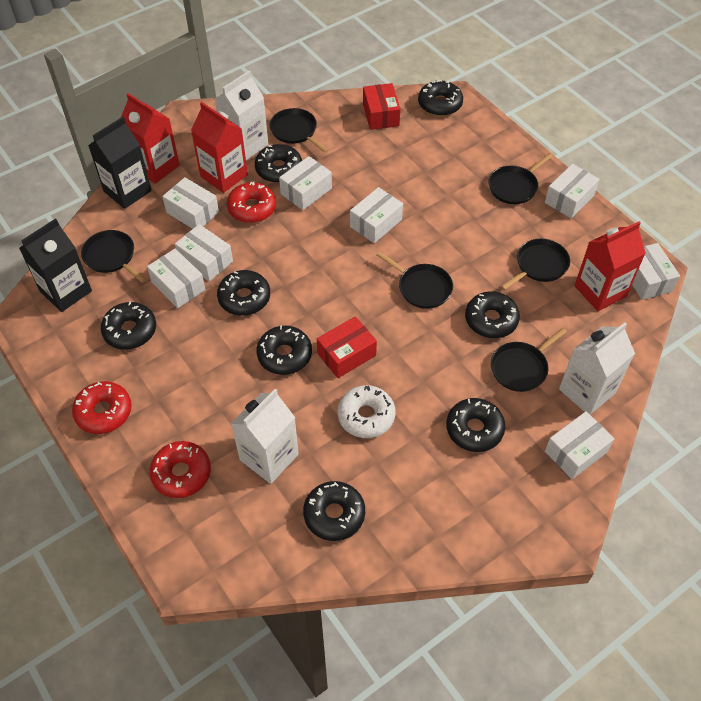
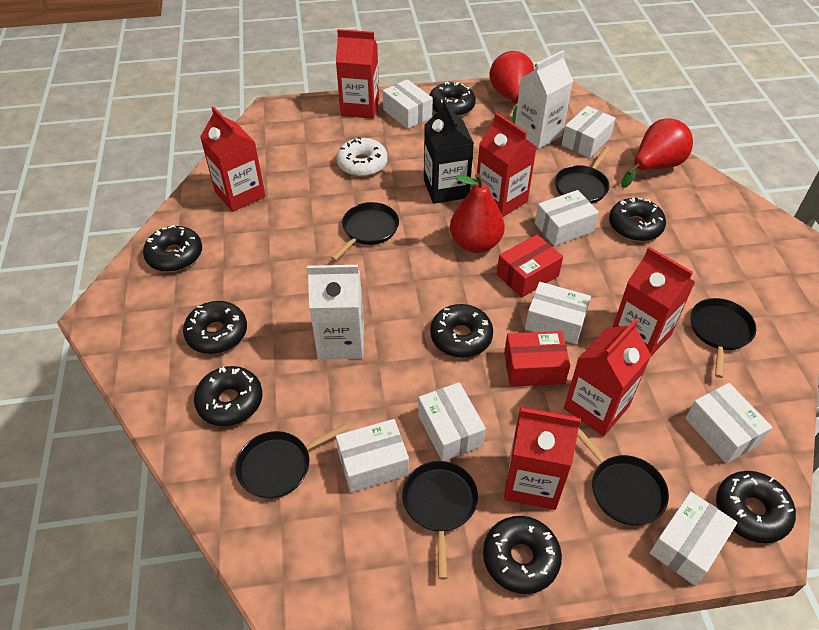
black carton: 2 -> 1
red carton: 3 -> 6
red donut: 3 -> 0
red pear: 0 -> 3
white carton: 3 -> 2

